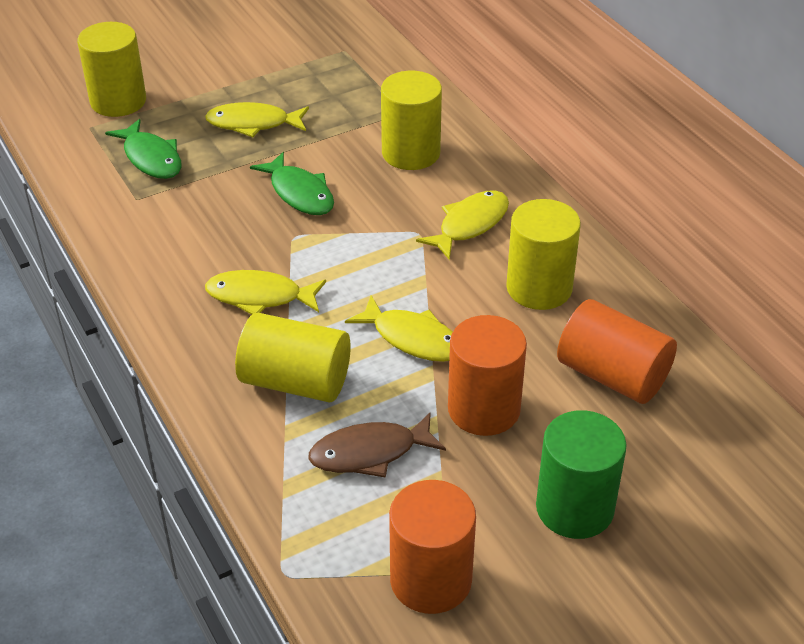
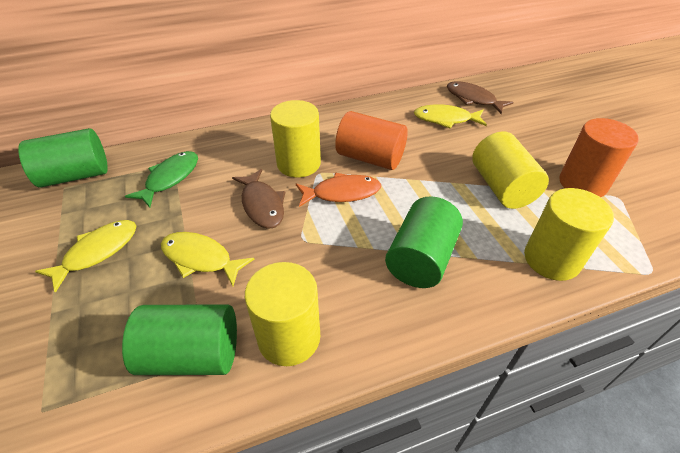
brown fish: 1 -> 2
green cylinder: 1 -> 3
green fish: 2 -> 1
orange cylinder: 3 -> 2
orange fish: 0 -> 1
yellow fish: 4 -> 3

